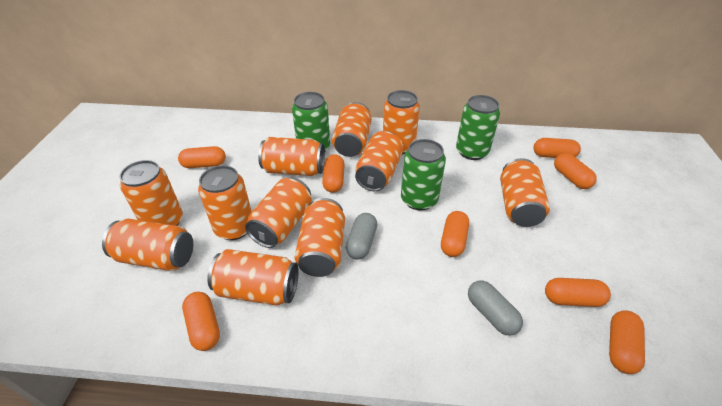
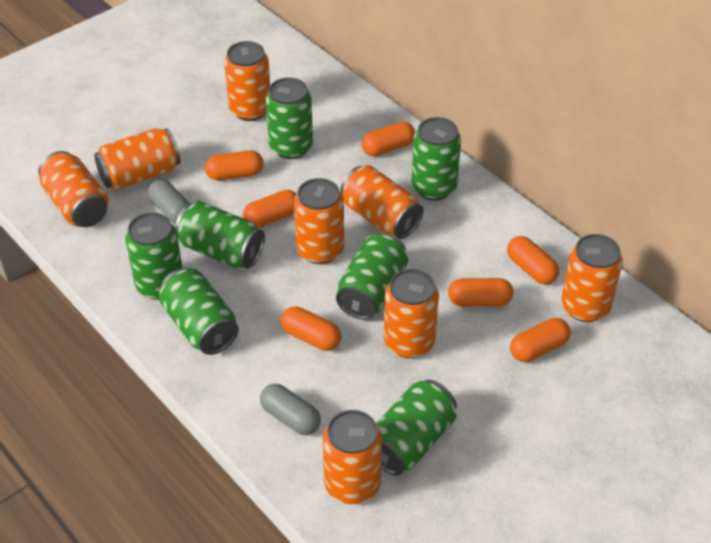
green can: 3 -> 7
orange can: 11 -> 8
orange capsule: 8 -> 7

